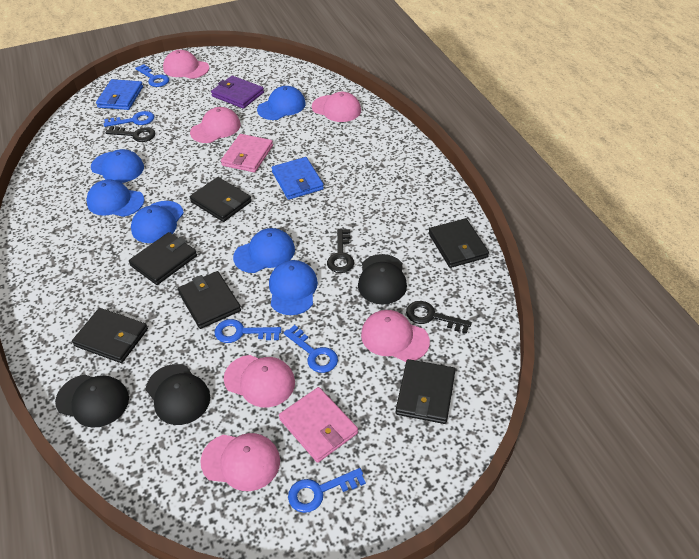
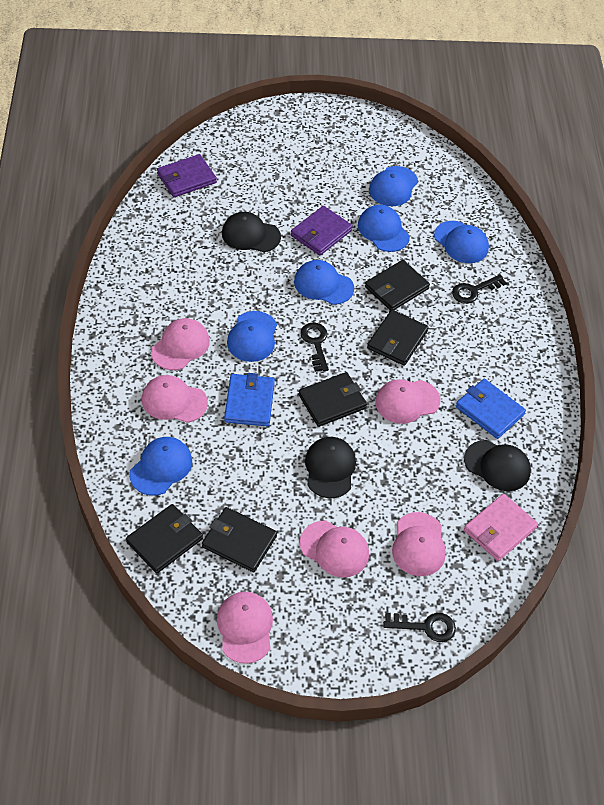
black wallet: 6 -> 5
blue key: 5 -> 0
pink wallet: 2 -> 1
purple wallet: 1 -> 2

